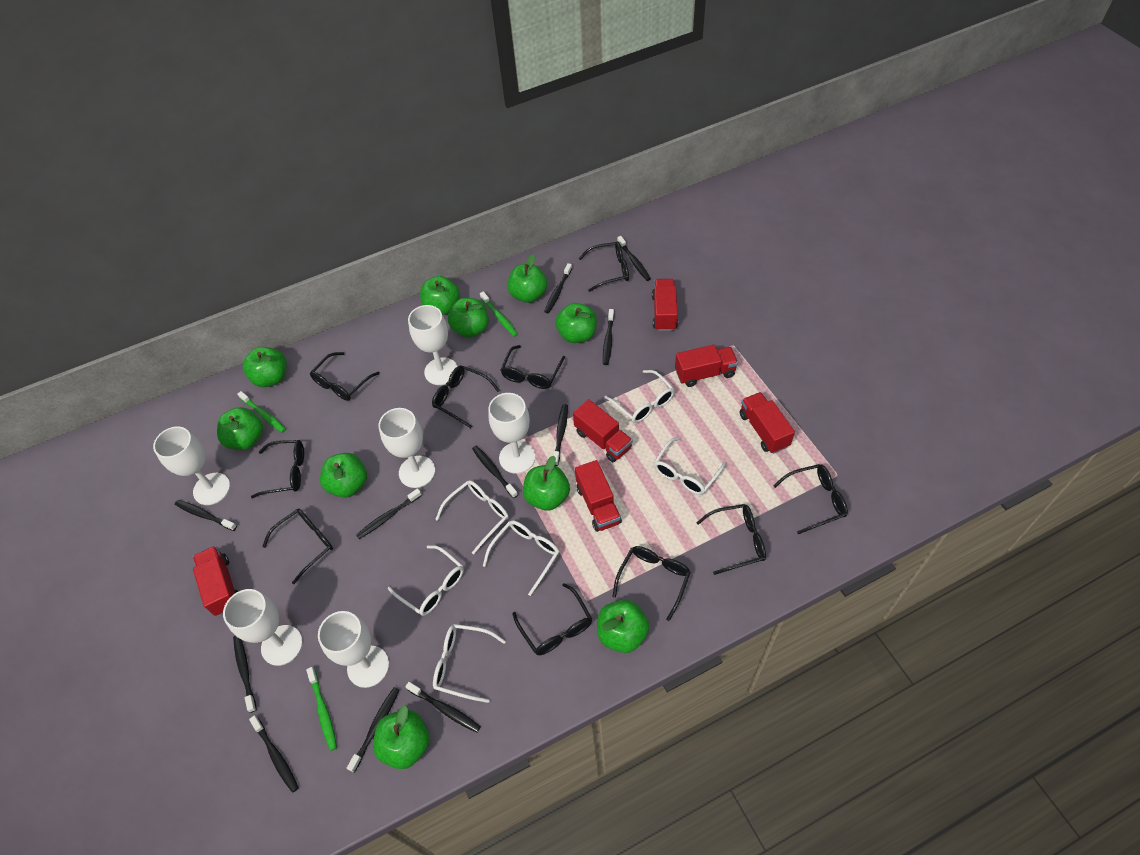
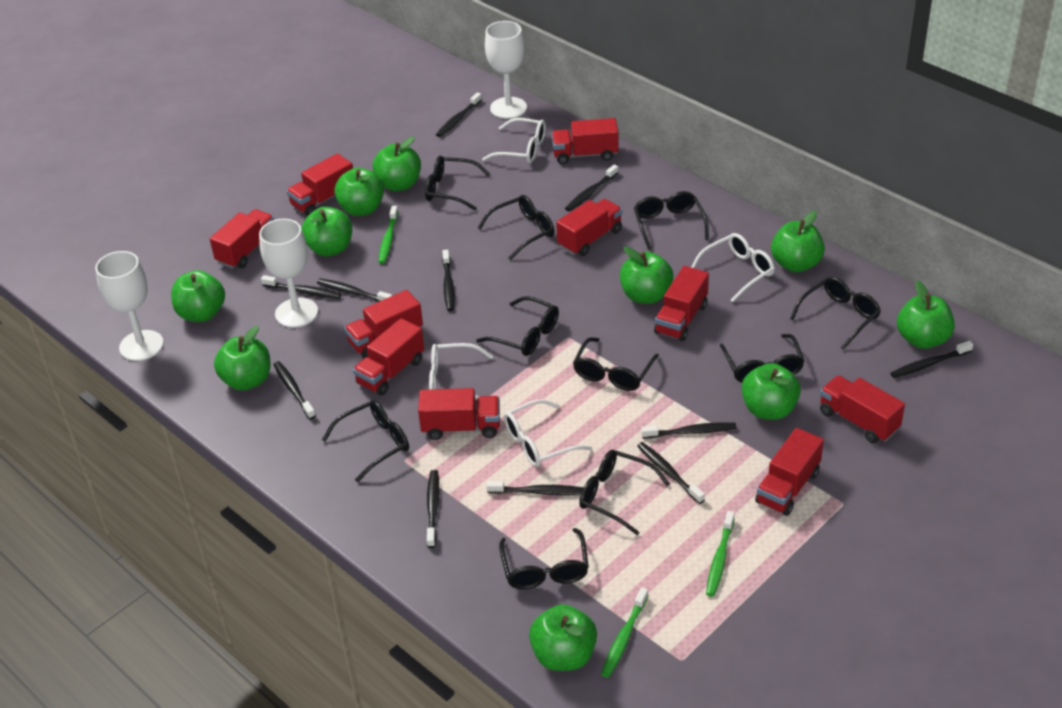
red truck: 6 -> 10
white glasses: 6 -> 4
white goblet: 6 -> 3

